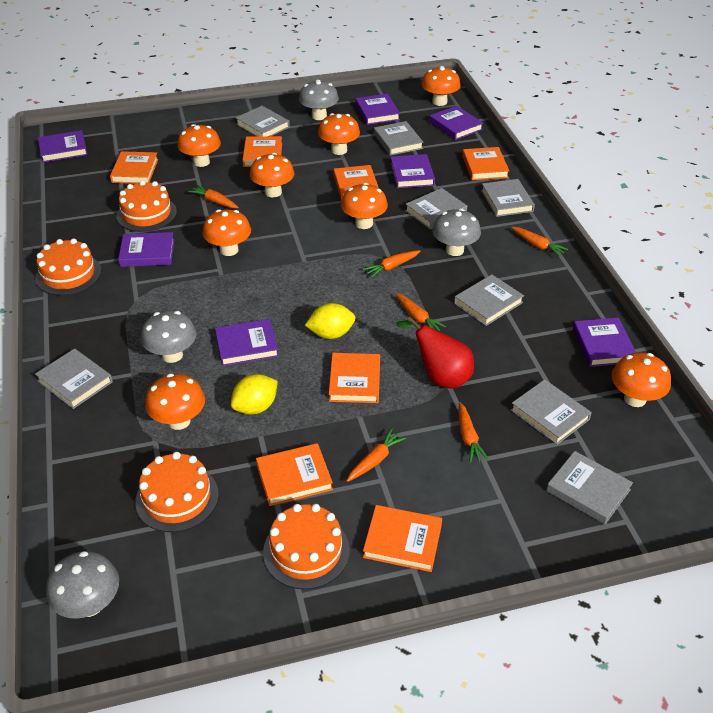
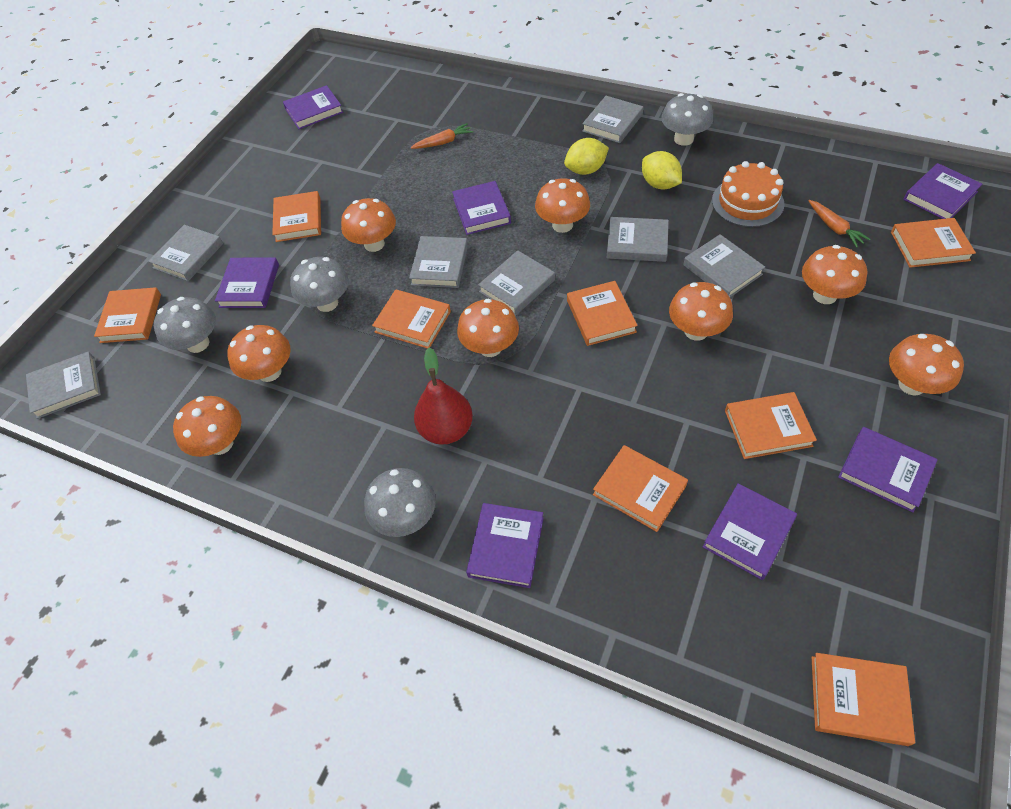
grey book: 8 -> 7
orange book: 7 -> 8
orange cake: 4 -> 1
orange carrot: 6 -> 2

